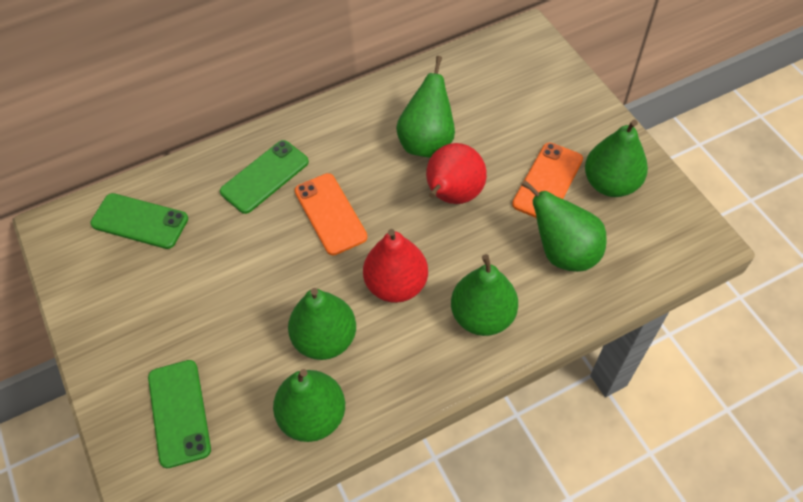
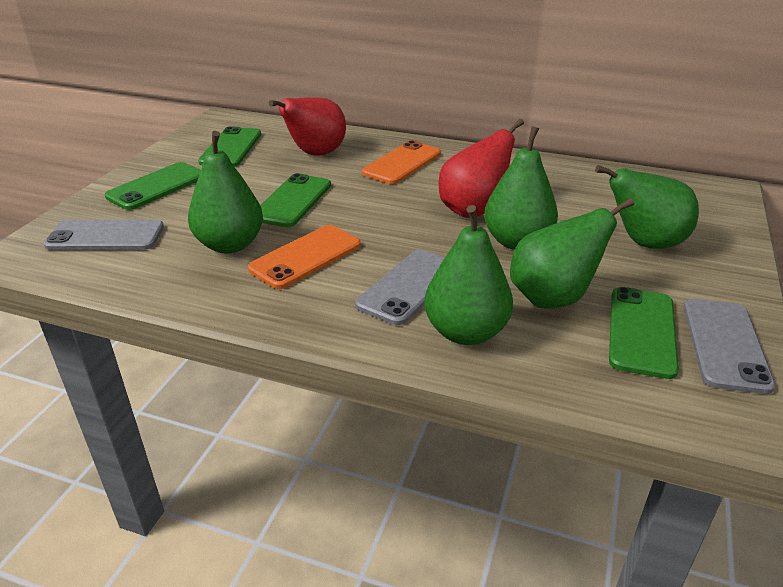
green pear: 6 -> 5
green phone: 3 -> 4
grey phone: 0 -> 3

